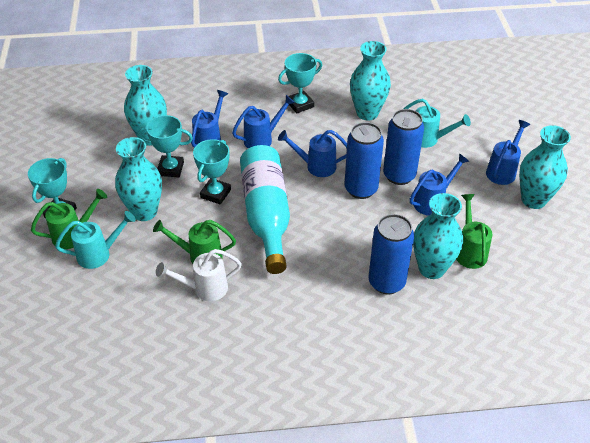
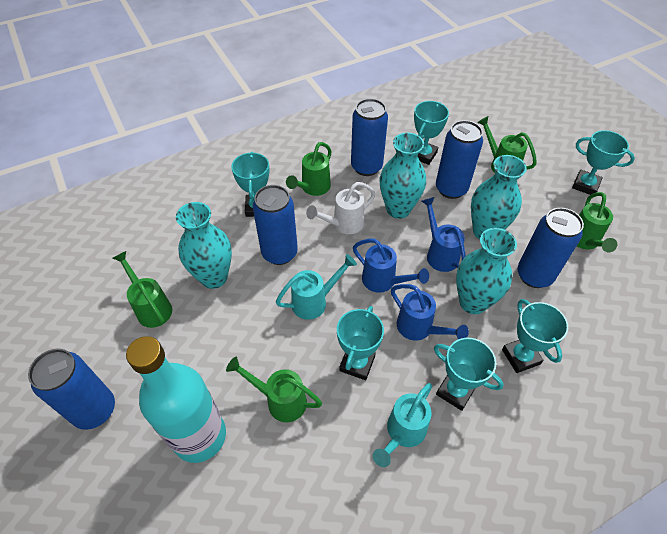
blue can: 3 -> 5
blue watering can: 5 -> 3
green watering can: 3 -> 5
turquoise trophy: 4 -> 6
turquoise vase: 5 -> 4

